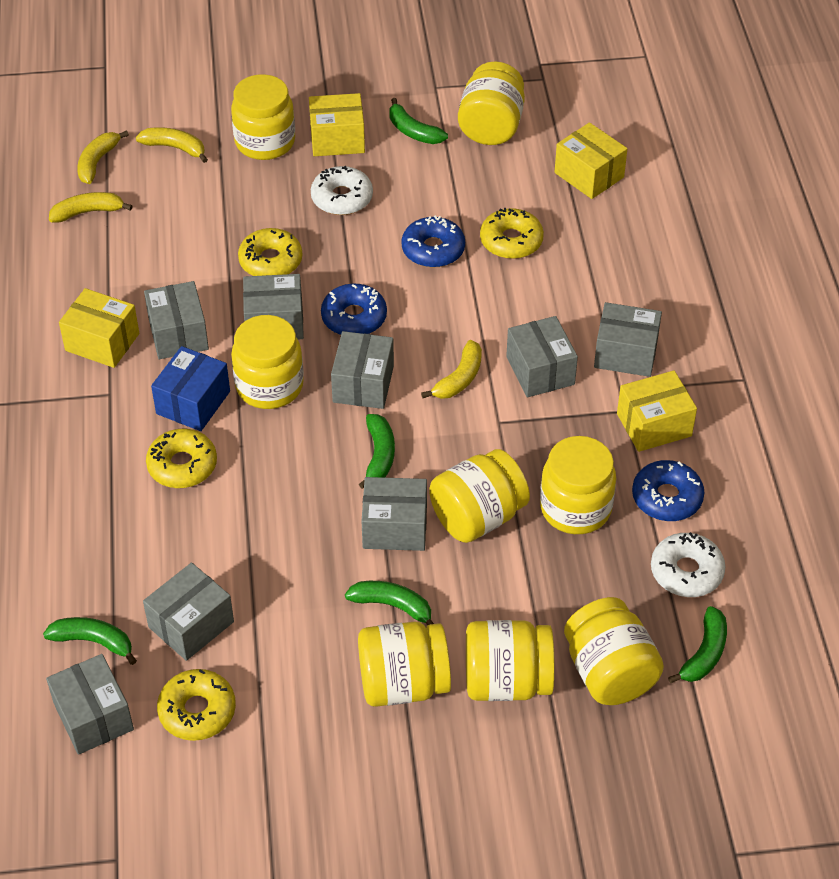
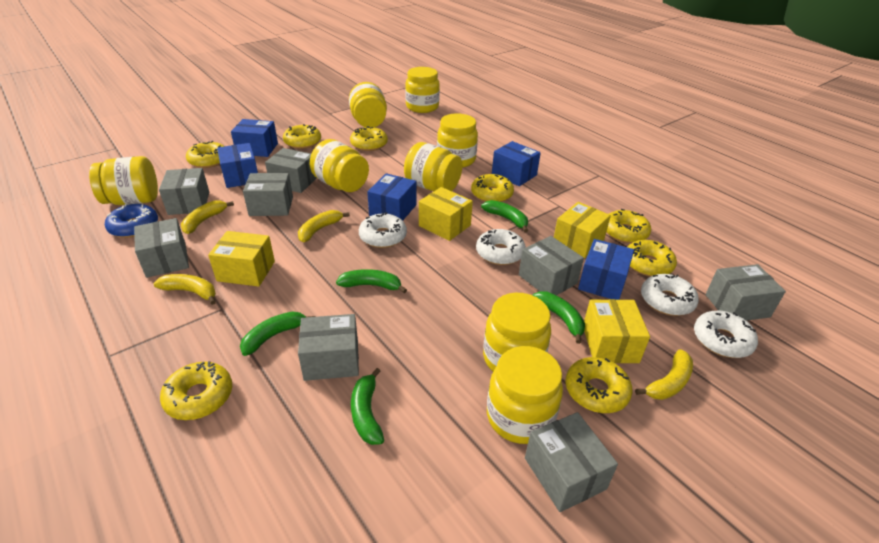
blue box: 1 -> 5
blue donut: 3 -> 1
white donut: 2 -> 4
yellow donut: 4 -> 8

